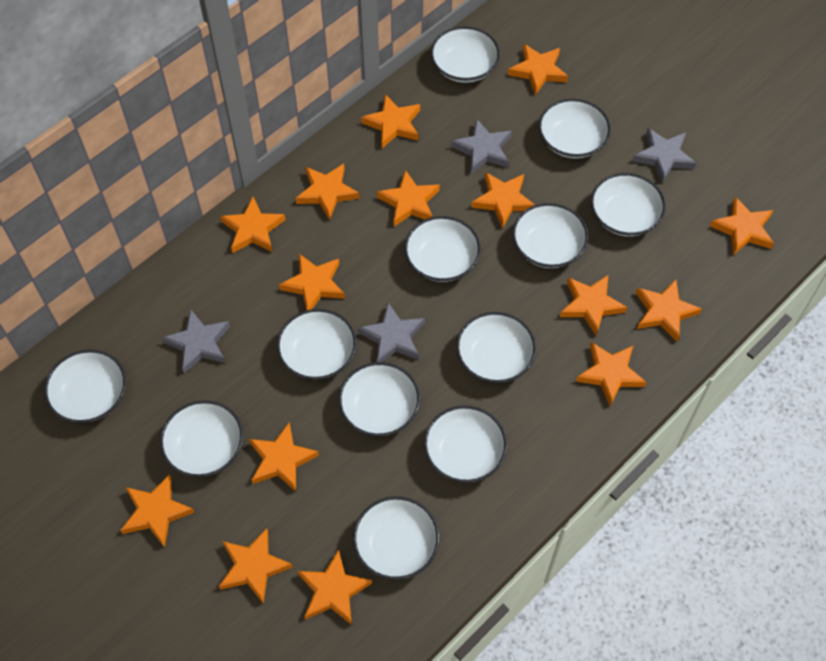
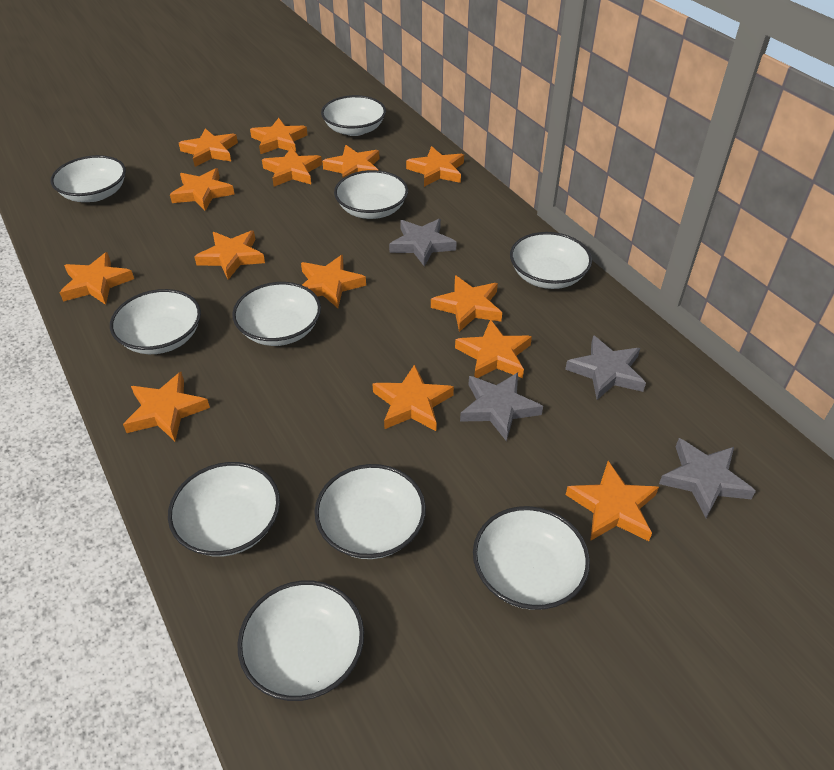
orange star: 15 -> 14
white bowl: 12 -> 10

